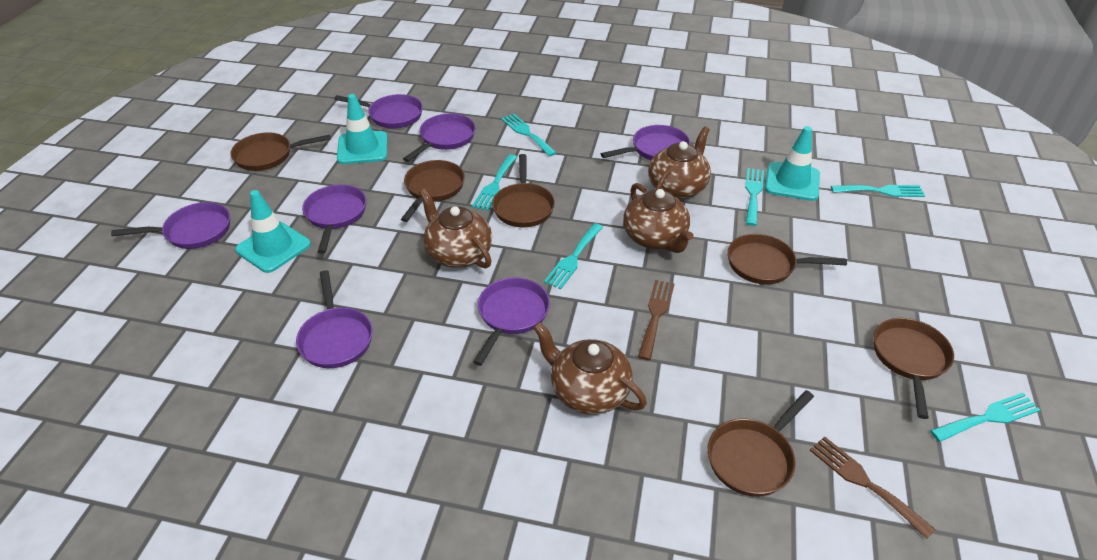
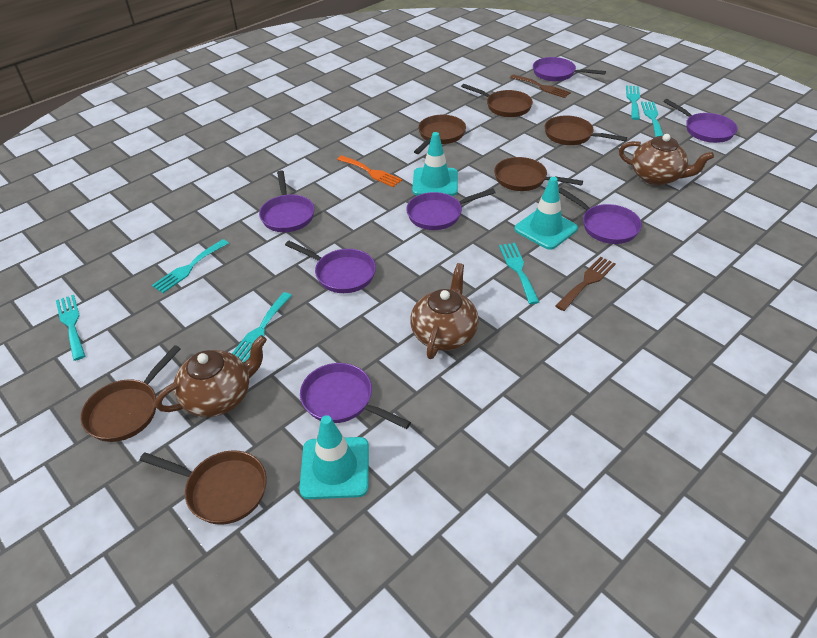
brown teapot: 4 -> 3
orange fork: 0 -> 1

